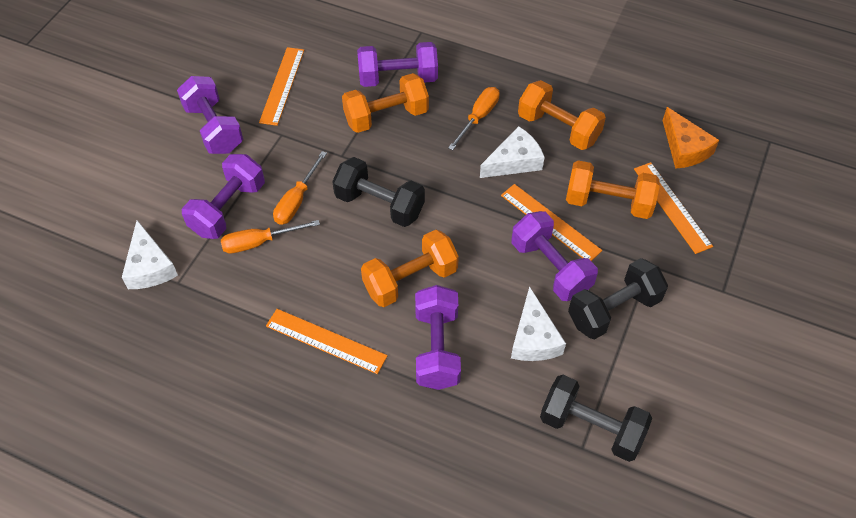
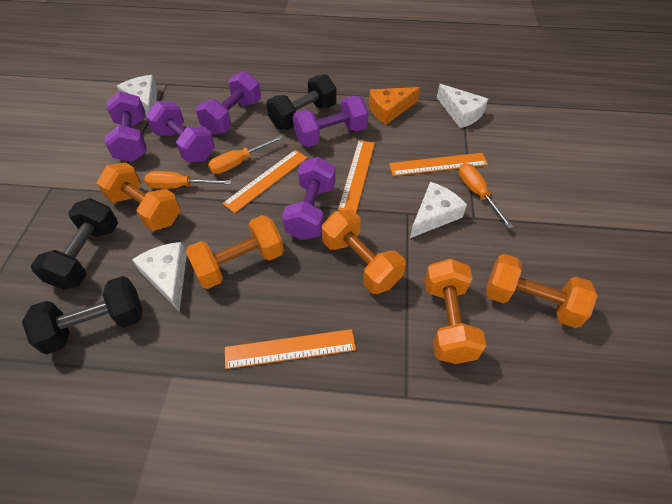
orange dumbbell: 4 -> 5
white cheese: 3 -> 4

